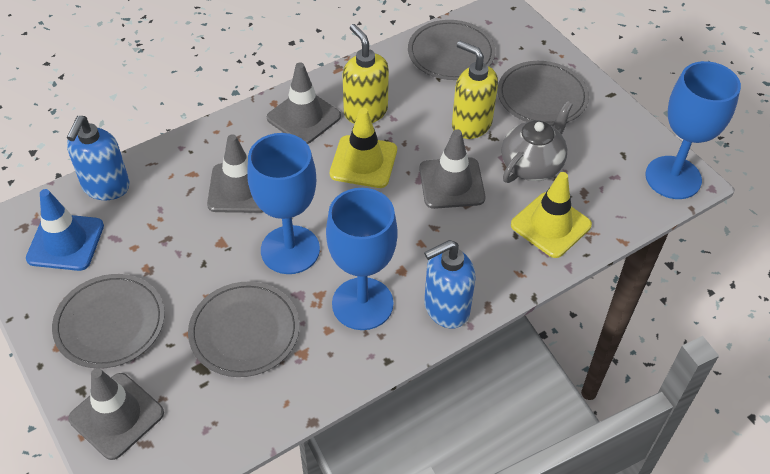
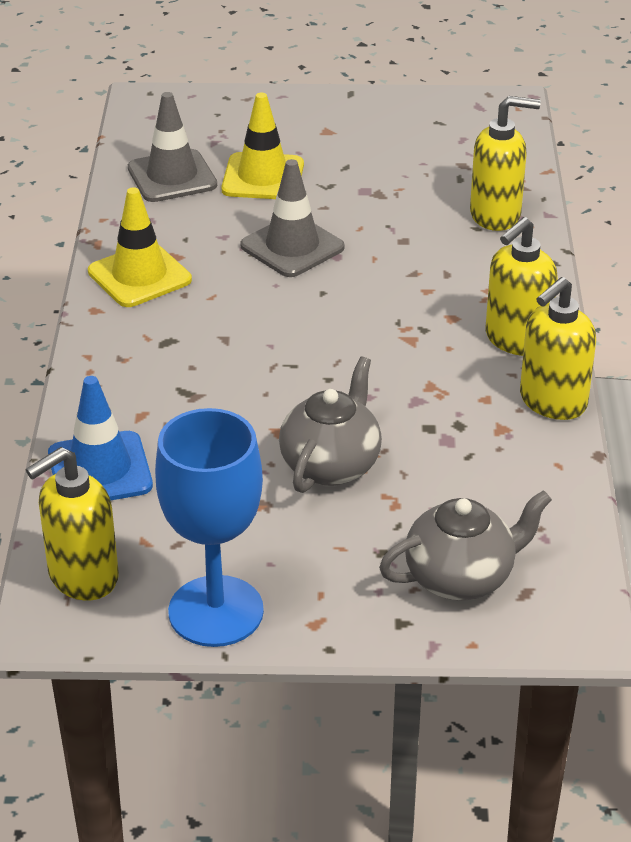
blue goblet: 3 -> 1
blue soap dispenser: 2 -> 0
grey plate: 4 -> 0
grey teapot: 1 -> 2
grey traffic cone: 4 -> 2
yellow soap dispenser: 2 -> 4

